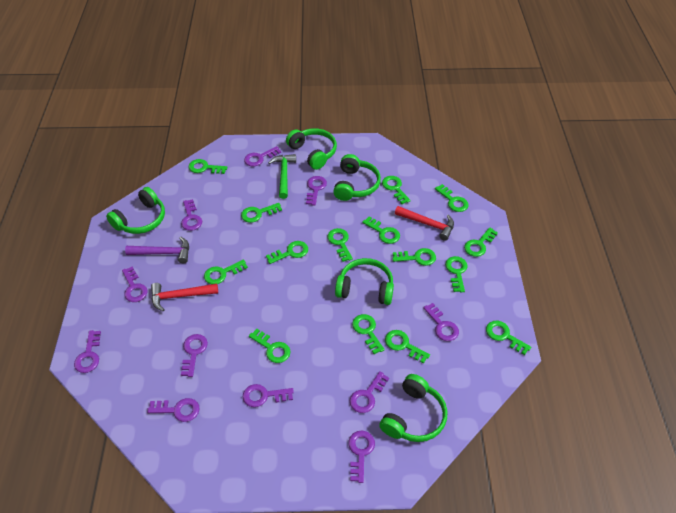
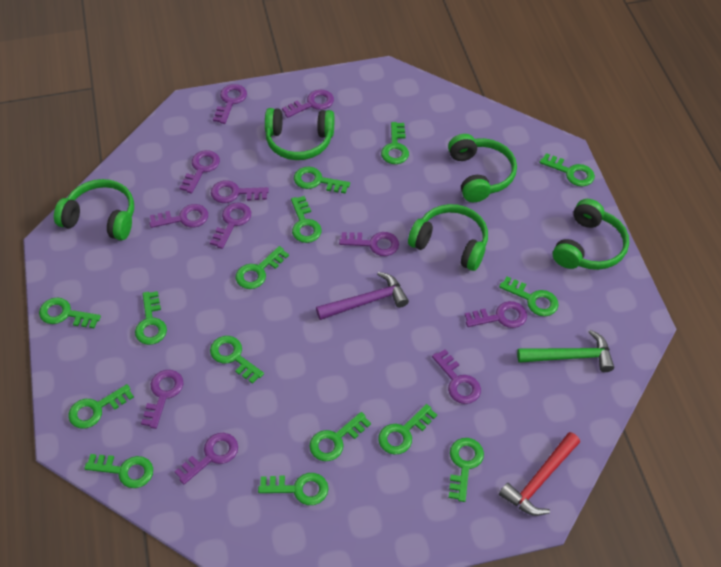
red hammer: 2 -> 1

